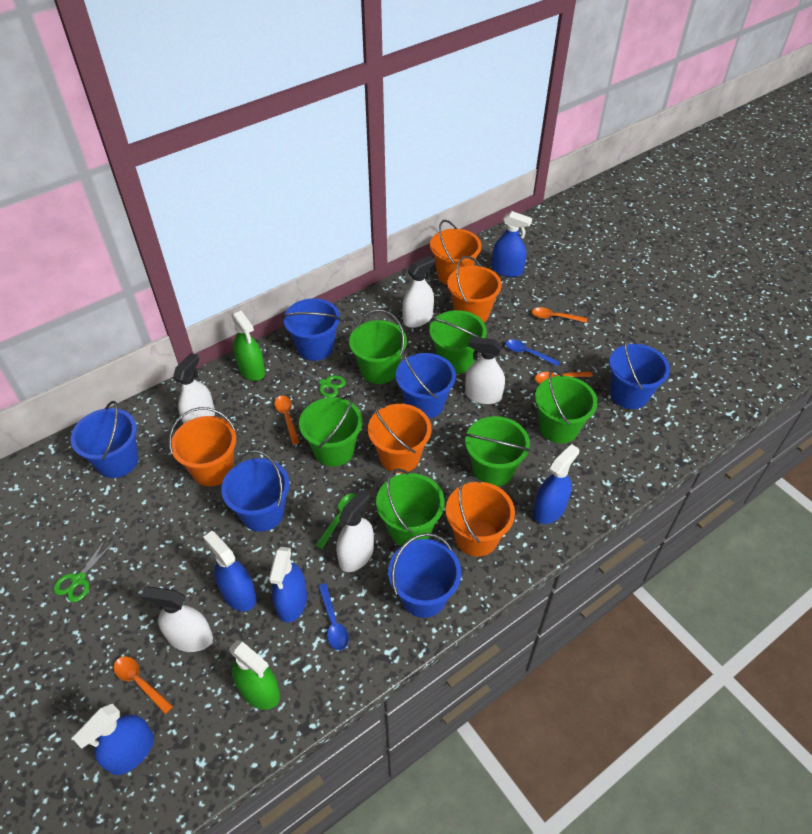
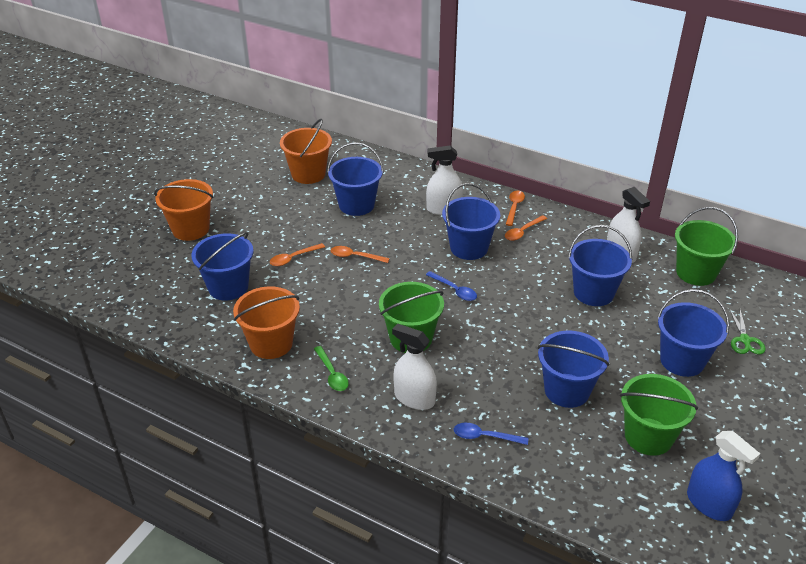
blue spray bottle: 5 -> 1
green bucket: 6 -> 3
green scissors: 2 -> 1
green spray bottle: 2 -> 0
orange bucket: 5 -> 3
white spray bottle: 5 -> 3

